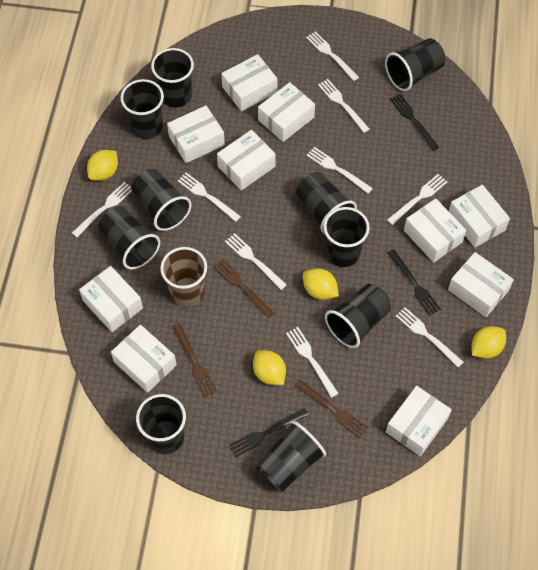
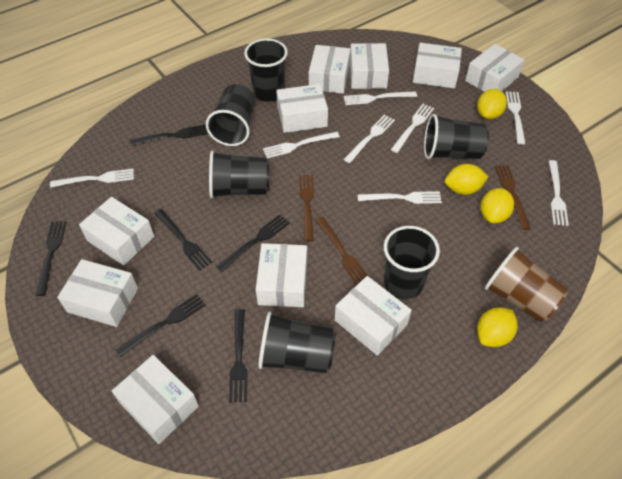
black cup: 10 -> 6
black fork: 3 -> 6
white fork: 9 -> 8

